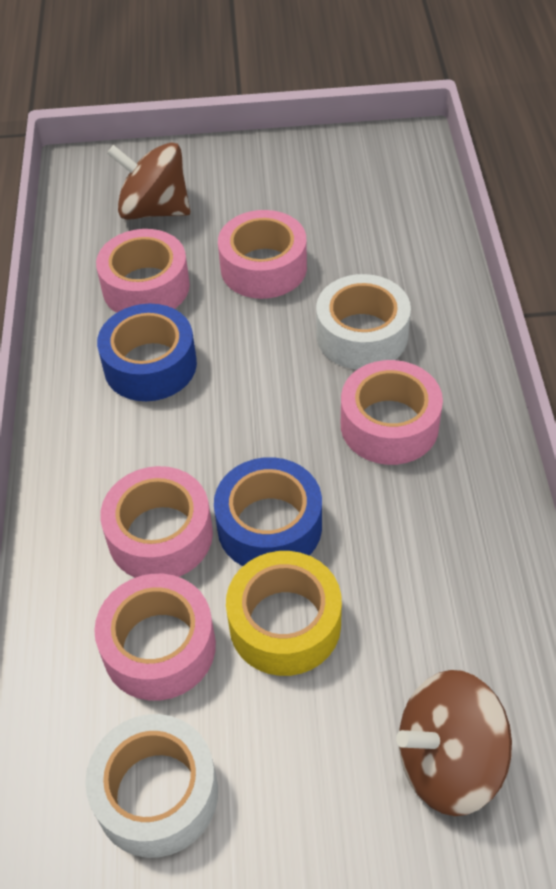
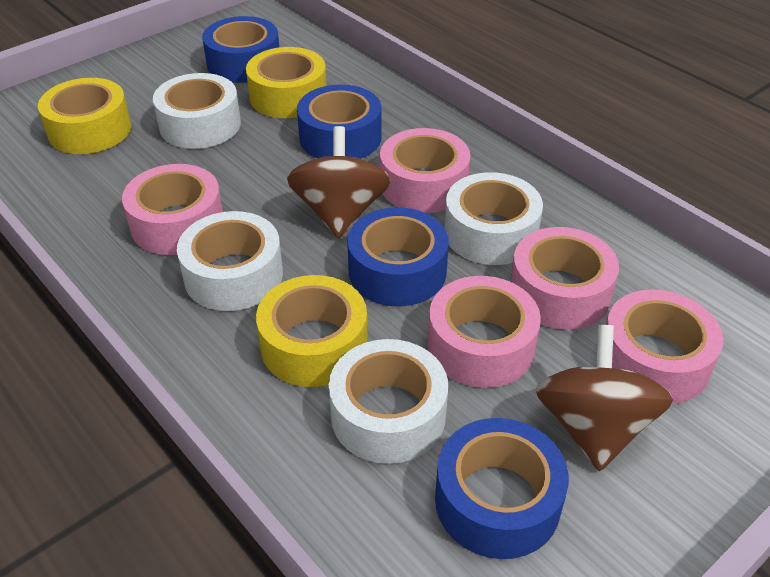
blue tape: 2 -> 4
white tape: 2 -> 4
yellow tape: 1 -> 3

